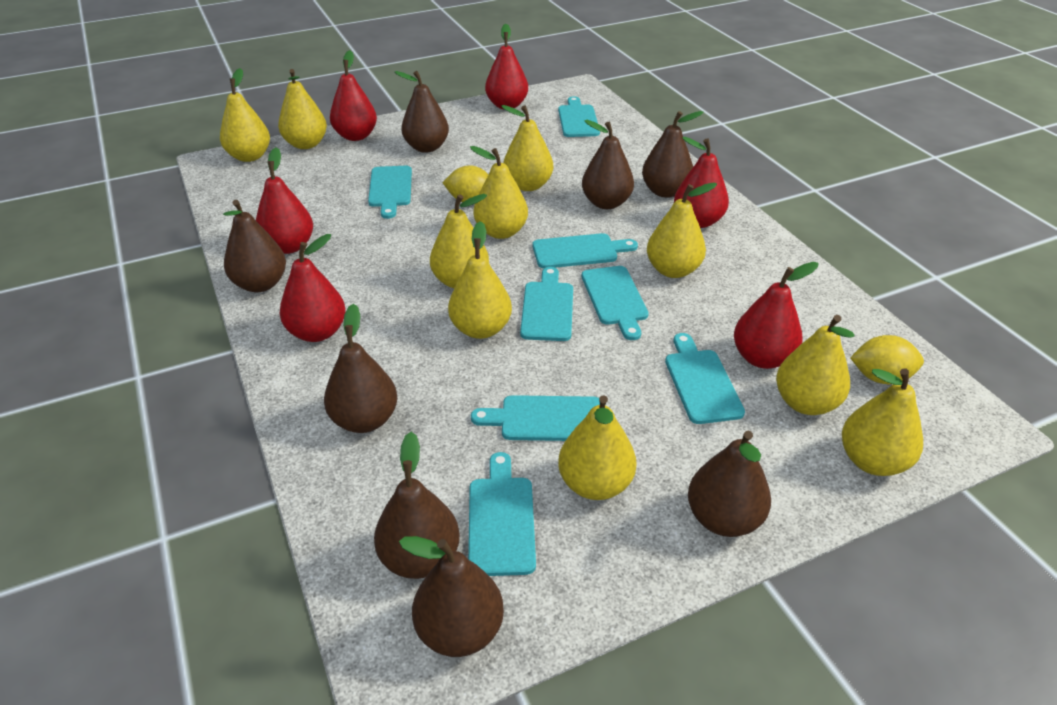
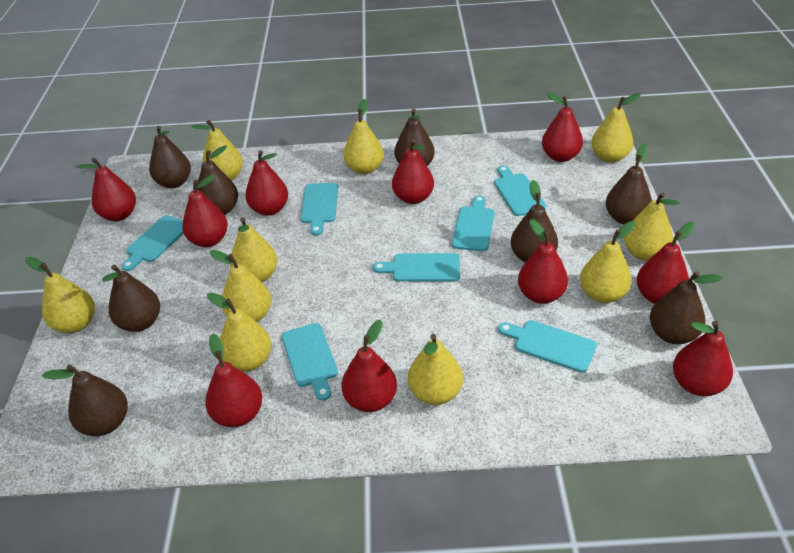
red pear: 6 -> 10
turquoise cutting board: 8 -> 7
yellow lemon: 2 -> 0

